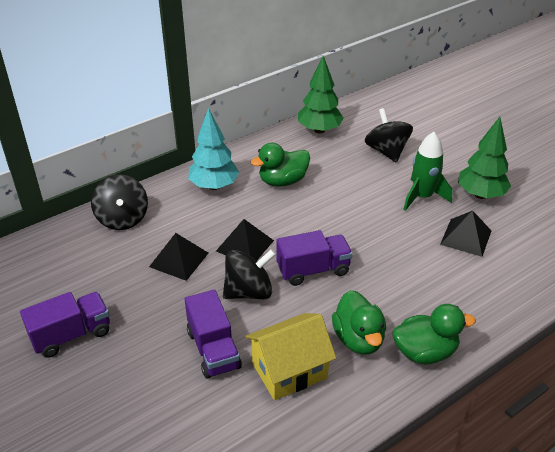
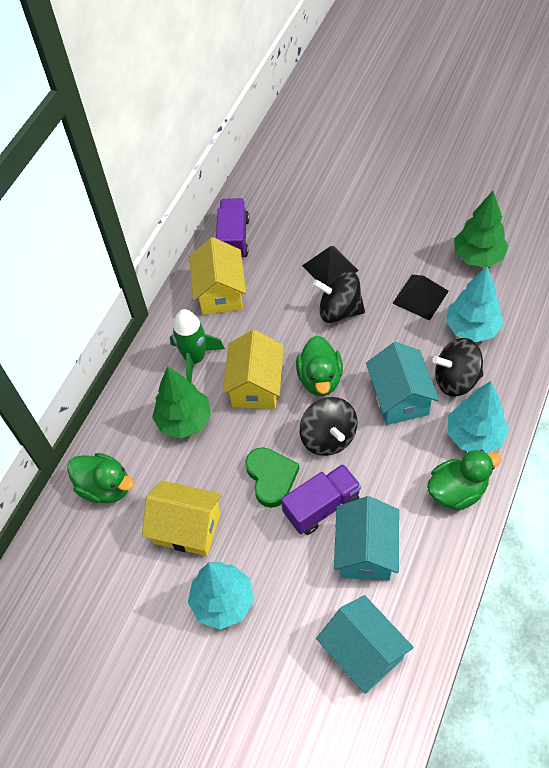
black pyramid: 3 -> 2
green heart: 0 -> 1
purple truck: 3 -> 2
turquoise house: 0 -> 3
turquoise tree: 1 -> 3
yellow house: 1 -> 3

